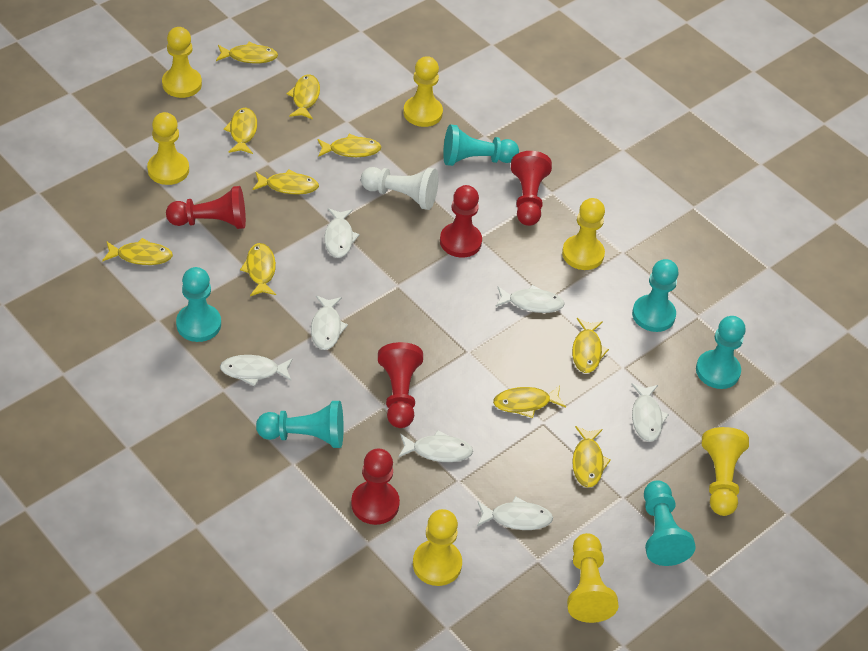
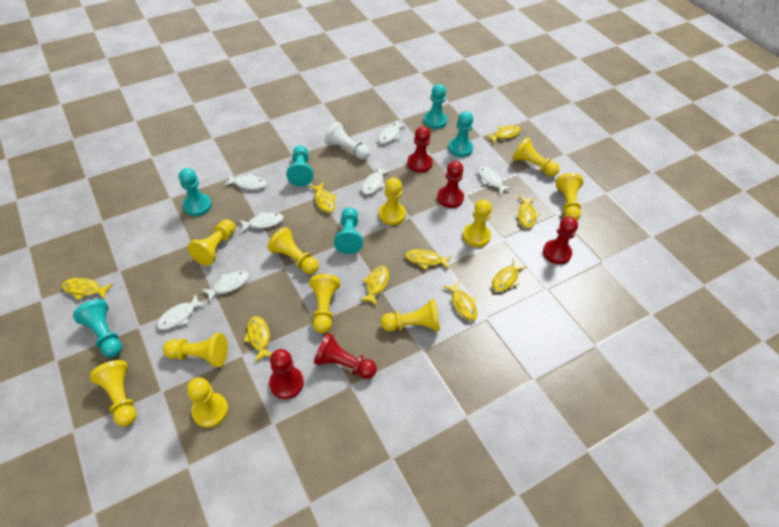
yellow fish: 10 -> 9
yellow pawn: 7 -> 11

